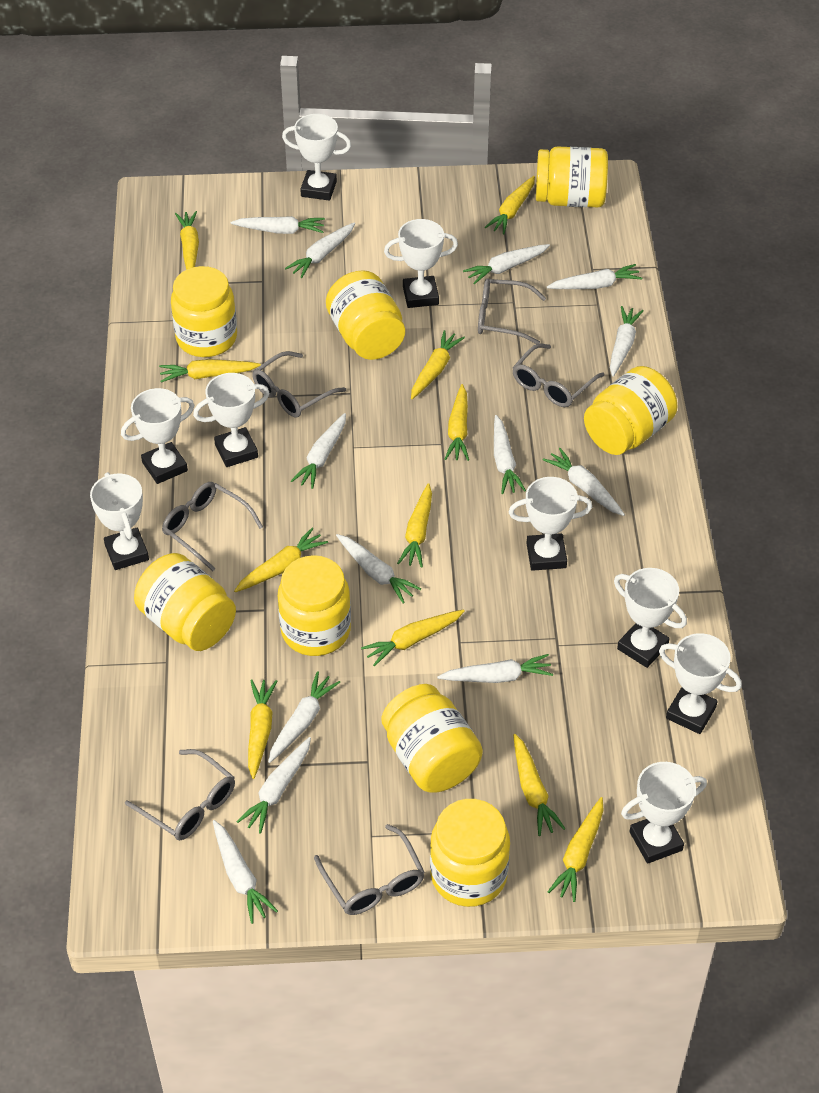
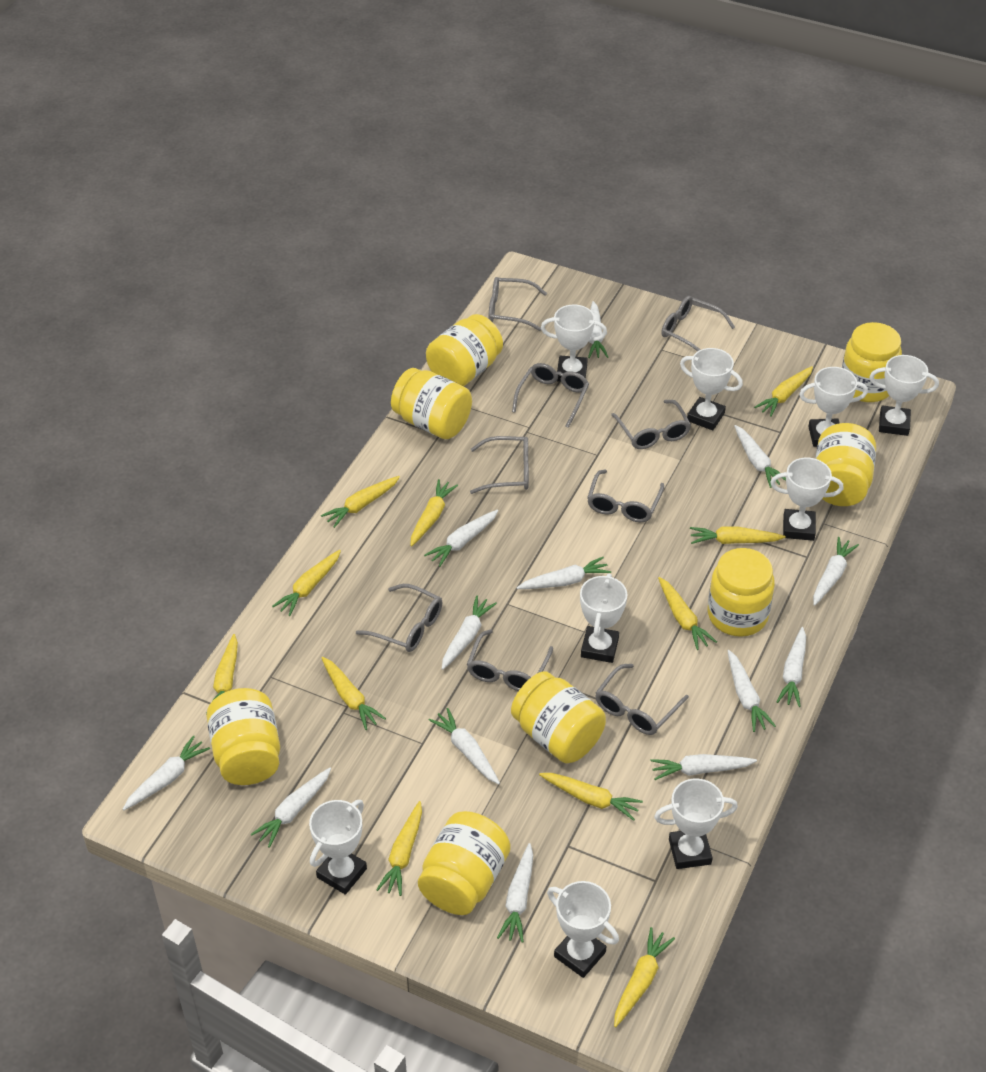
grey glasses: 6 -> 9

